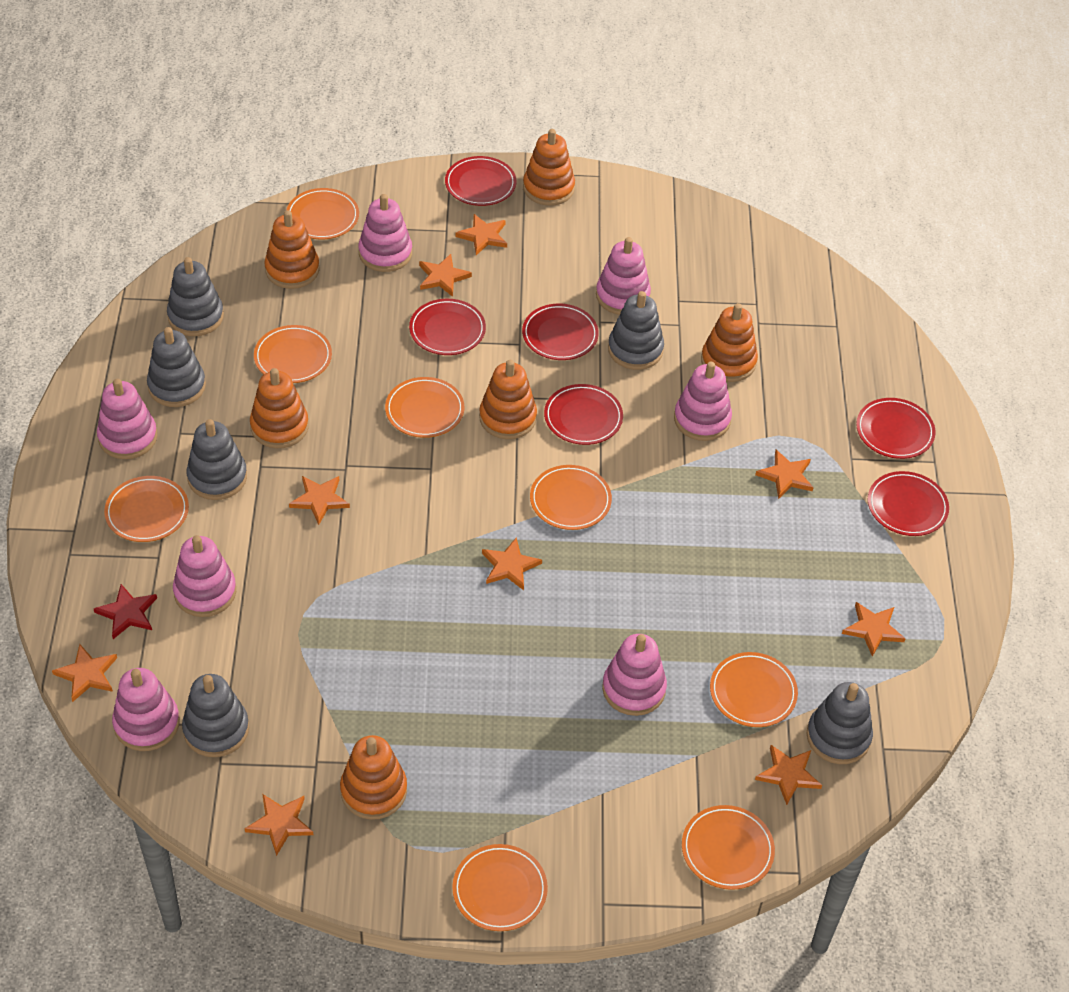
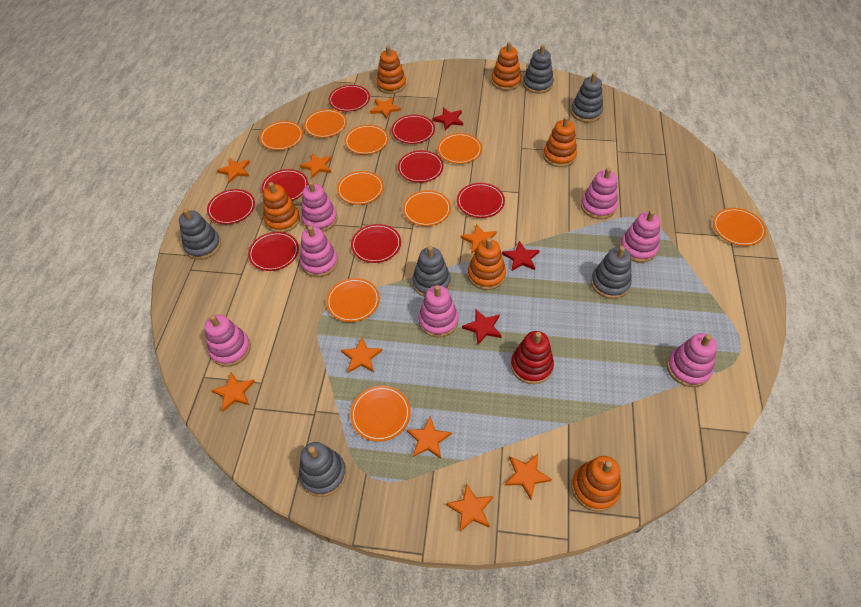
orange plate: 8 -> 9
red plate: 6 -> 8
red stacking toy: 0 -> 1
red star: 1 -> 3

